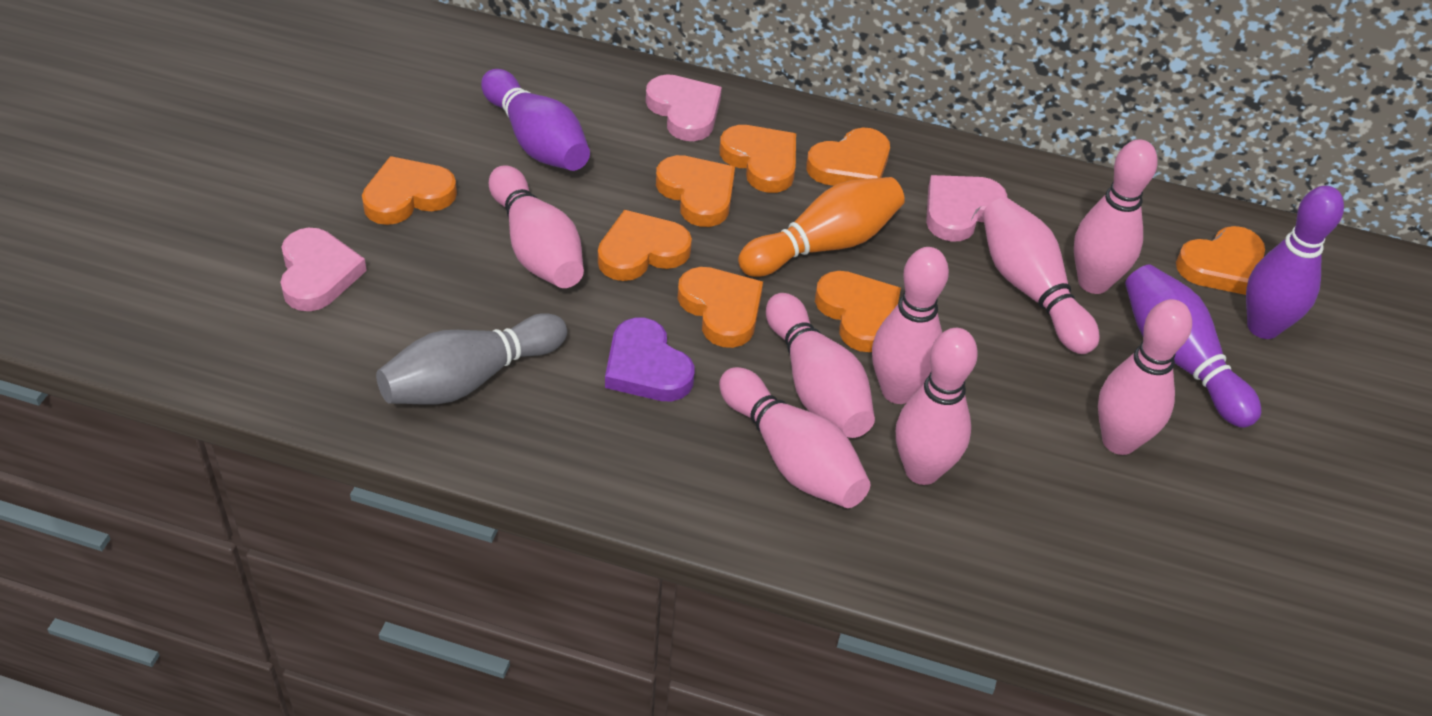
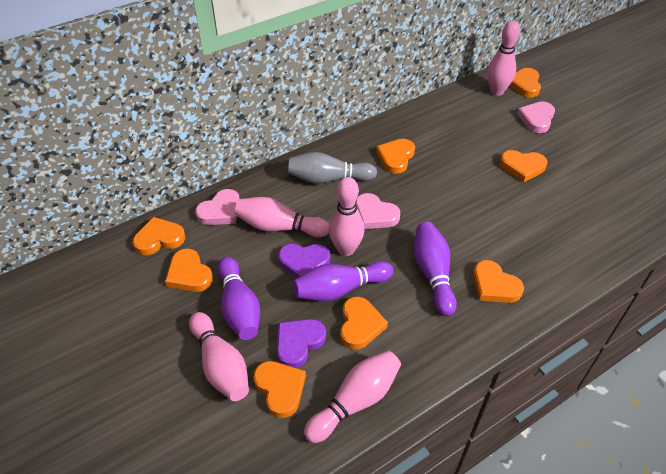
orange bowling pin: 1 -> 0
pink bowling pin: 8 -> 5
purple heart: 1 -> 2

